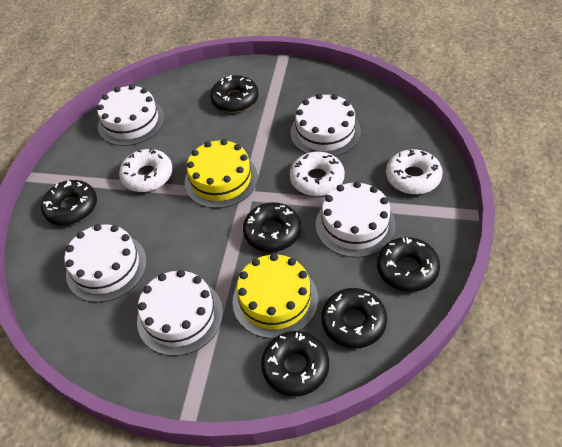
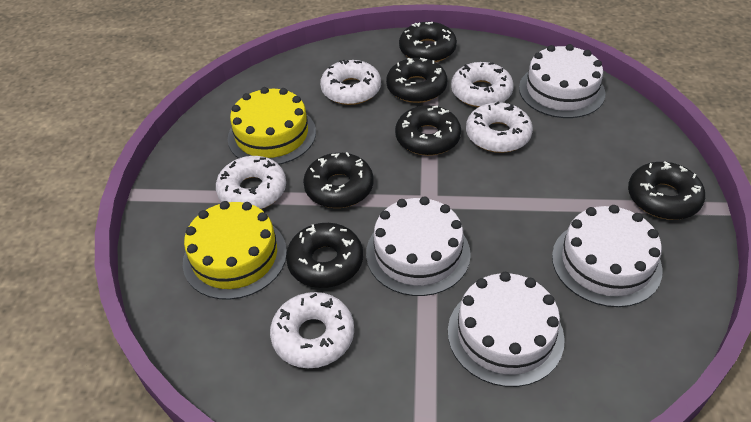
white cake: 5 -> 4
white donut: 3 -> 5

